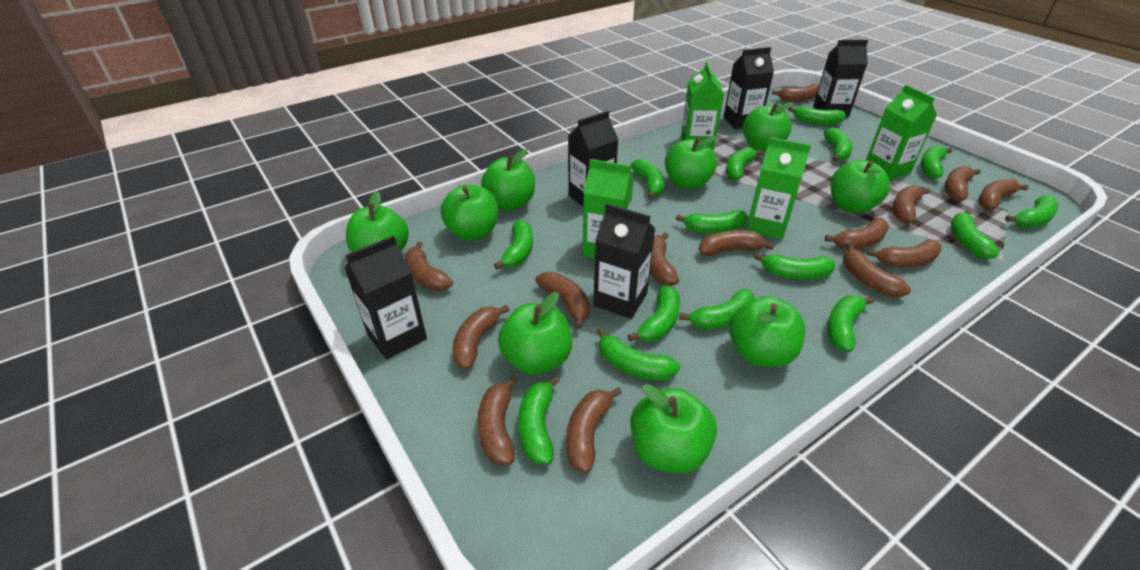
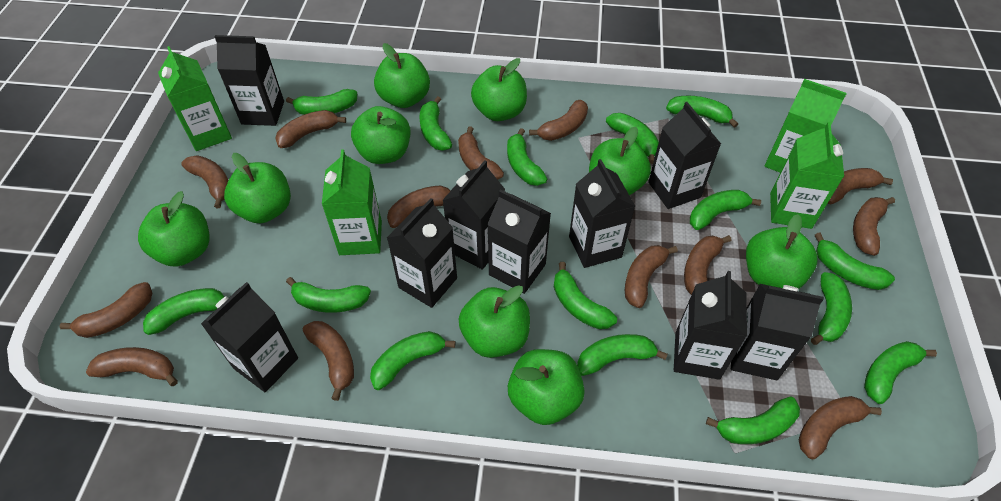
black carton: 5 -> 9
brown banana: 14 -> 13

